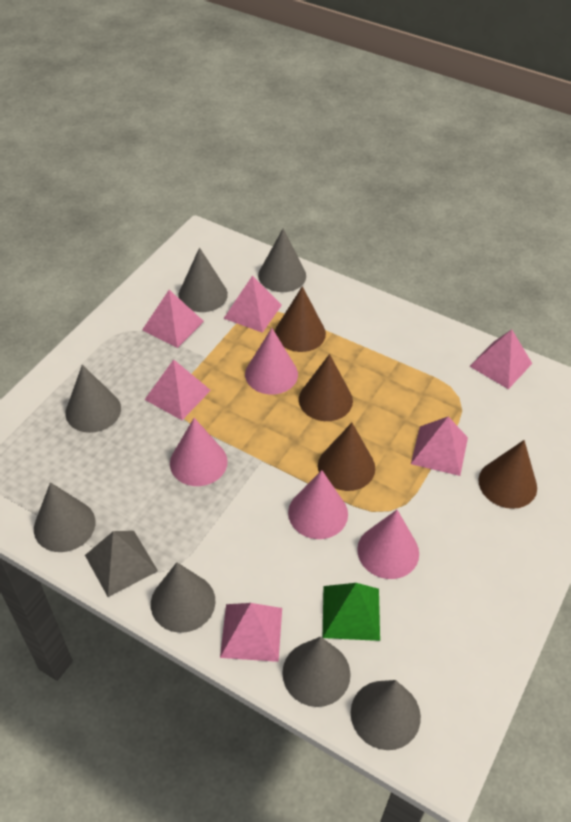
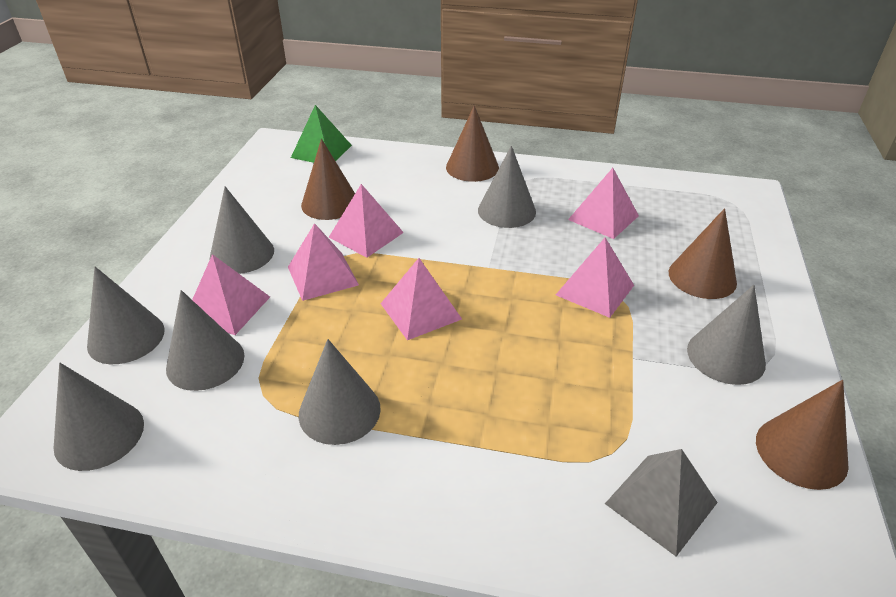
pink cone: 4 -> 0

